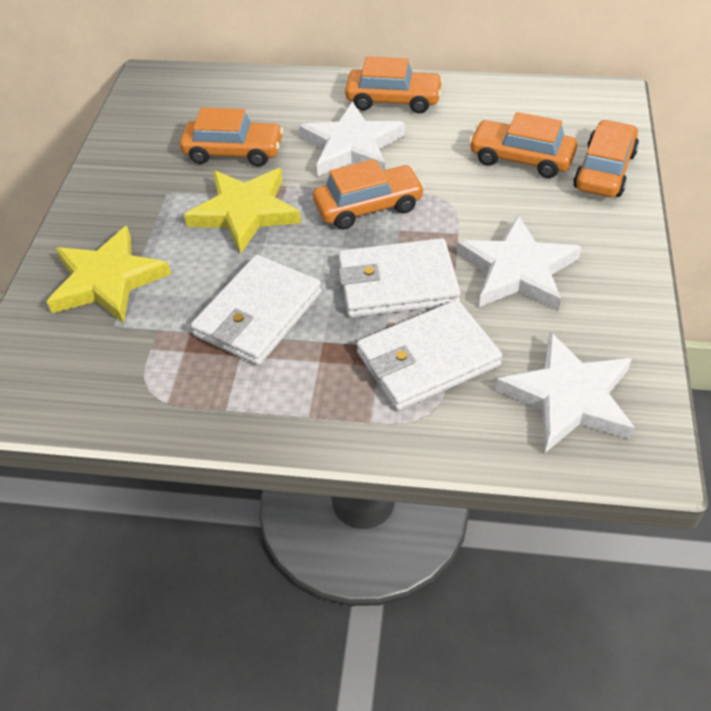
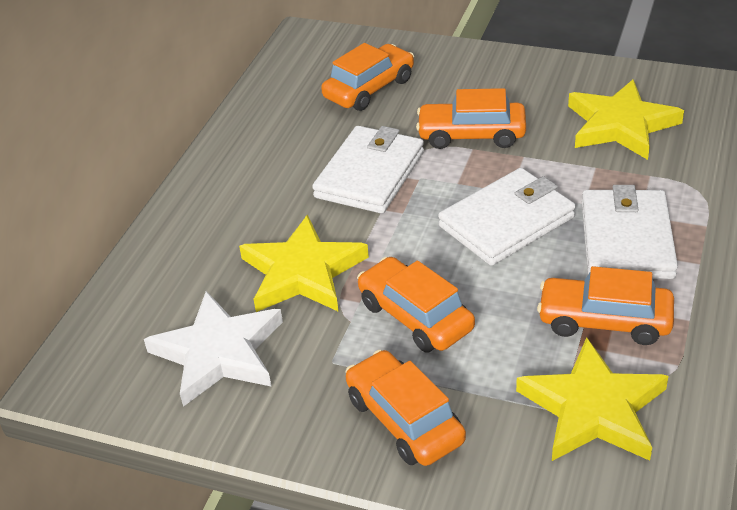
white star: 3 -> 1
yellow star: 2 -> 3

